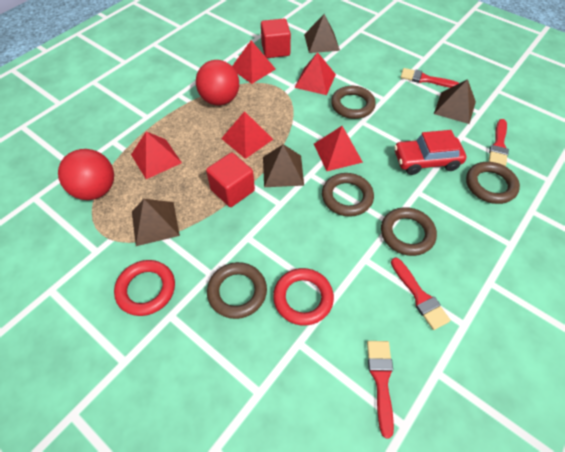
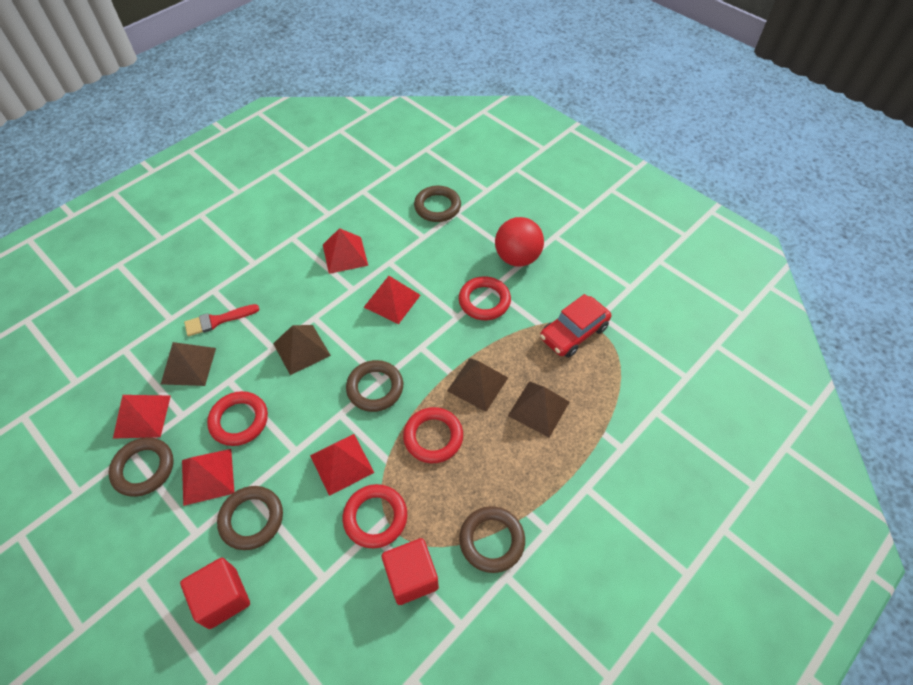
red ball: 2 -> 1
red brush: 4 -> 1
red ring: 2 -> 4

